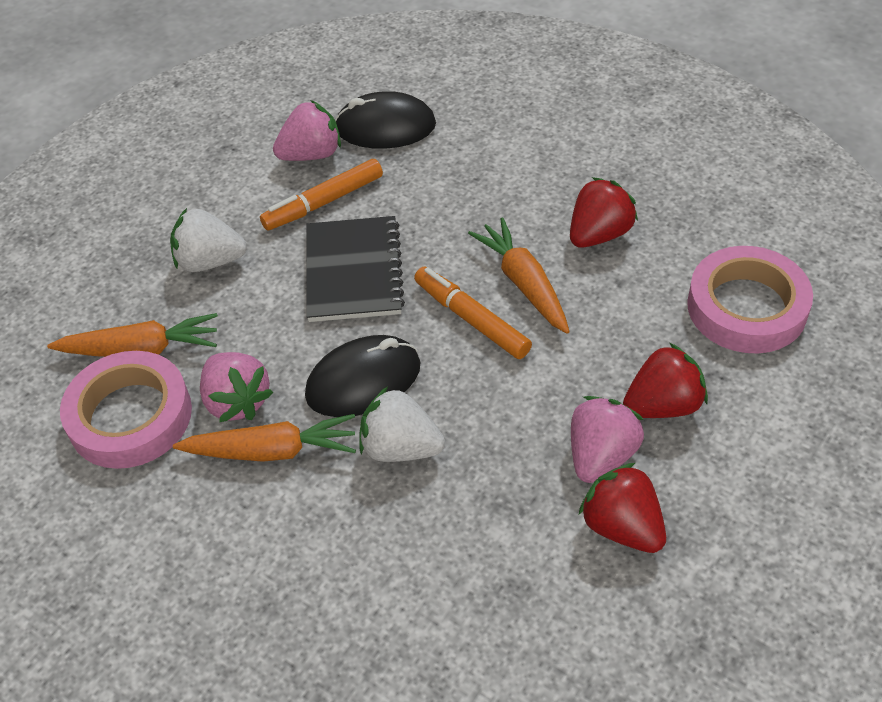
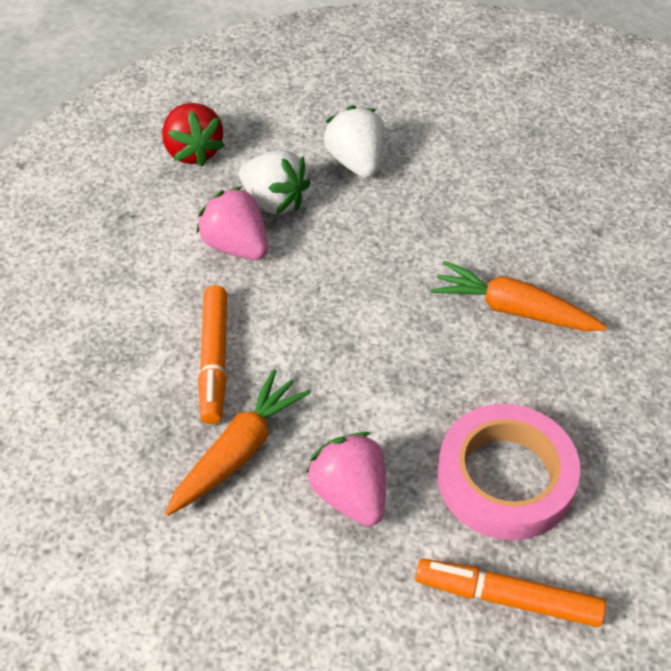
black mouse: 2 -> 0
black notebook: 1 -> 0
orange carrot: 3 -> 2
pink strawberry: 3 -> 2
pink tape: 2 -> 1
red strawberry: 3 -> 1

